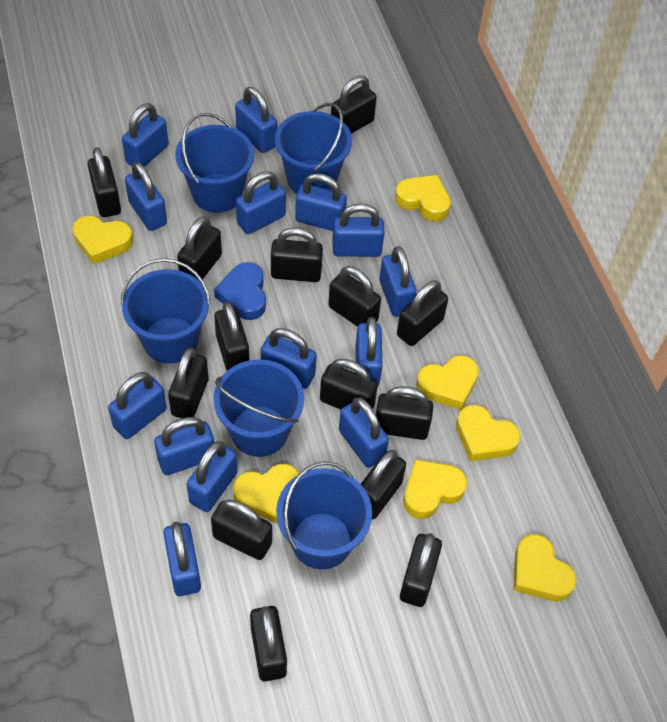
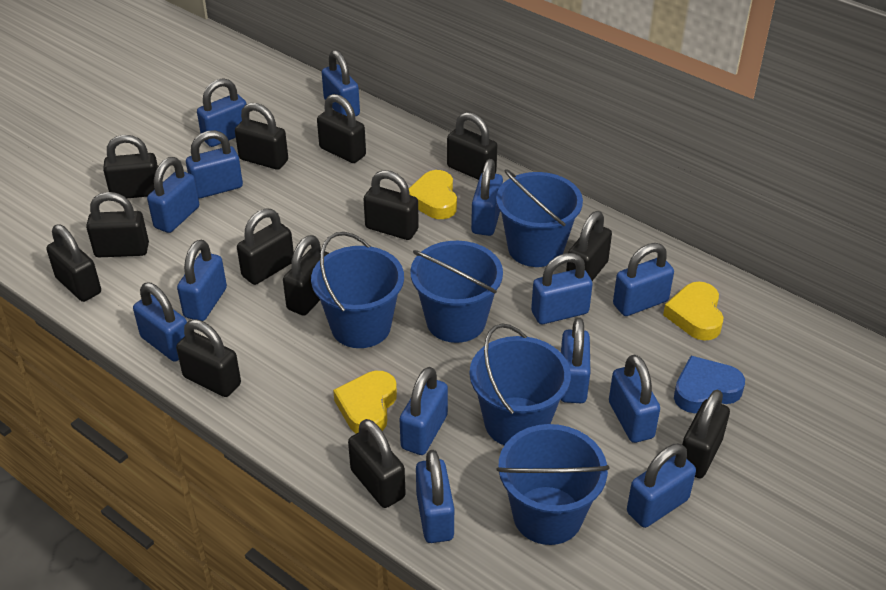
black padlock: 14 -> 13
yellow heart: 7 -> 3

